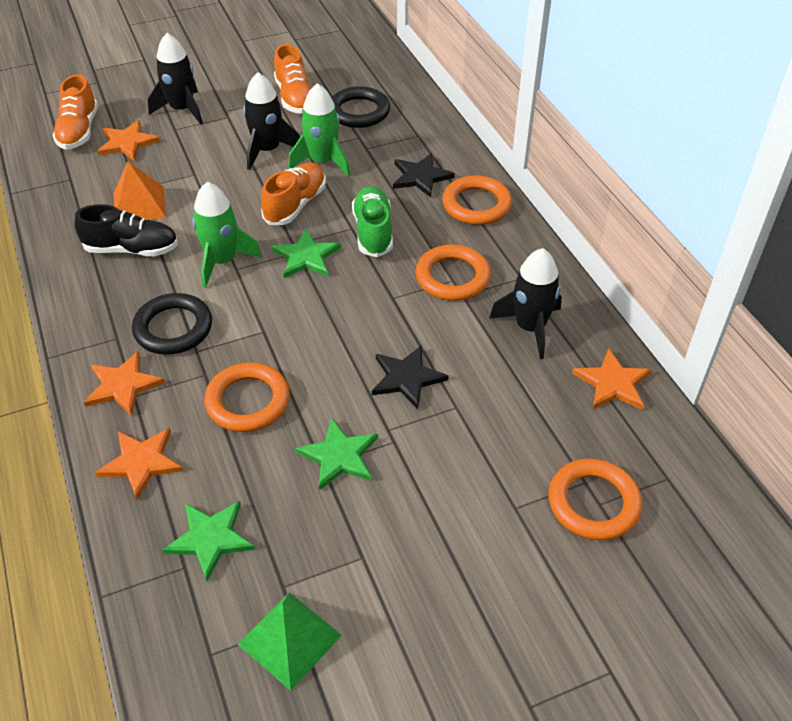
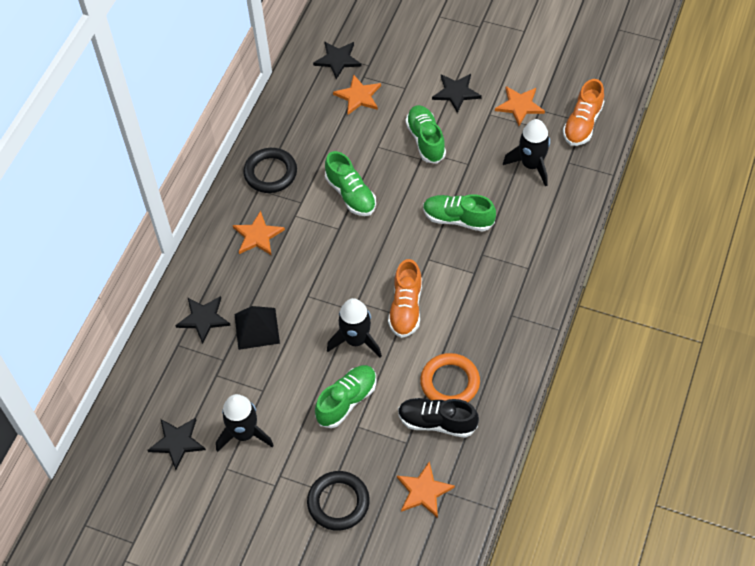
black pyramid: 0 -> 1
black star: 2 -> 4
green pyramid: 1 -> 0
green rocket: 2 -> 0
green shoe: 1 -> 4
green star: 3 -> 0
orange pyramid: 1 -> 0
orange ring: 4 -> 1
orange shoe: 3 -> 2

